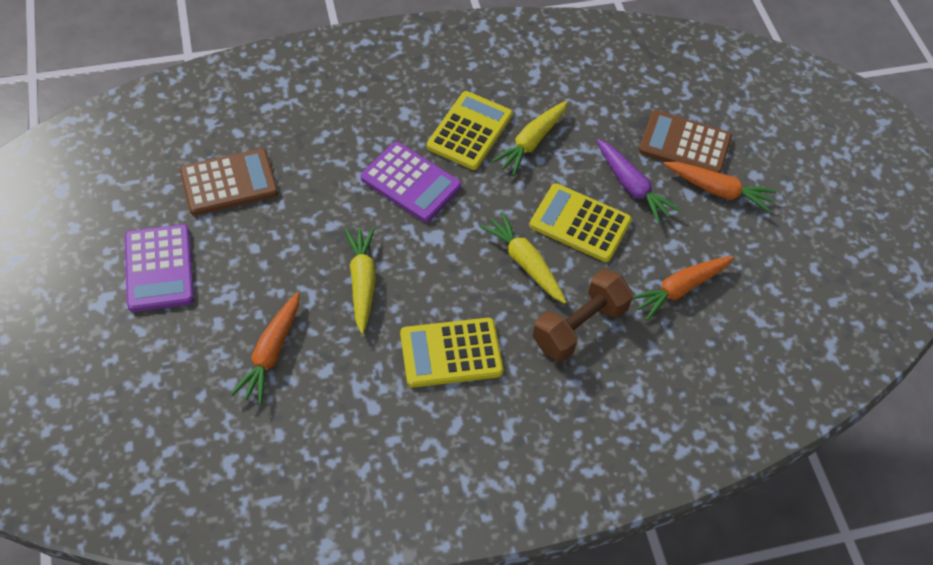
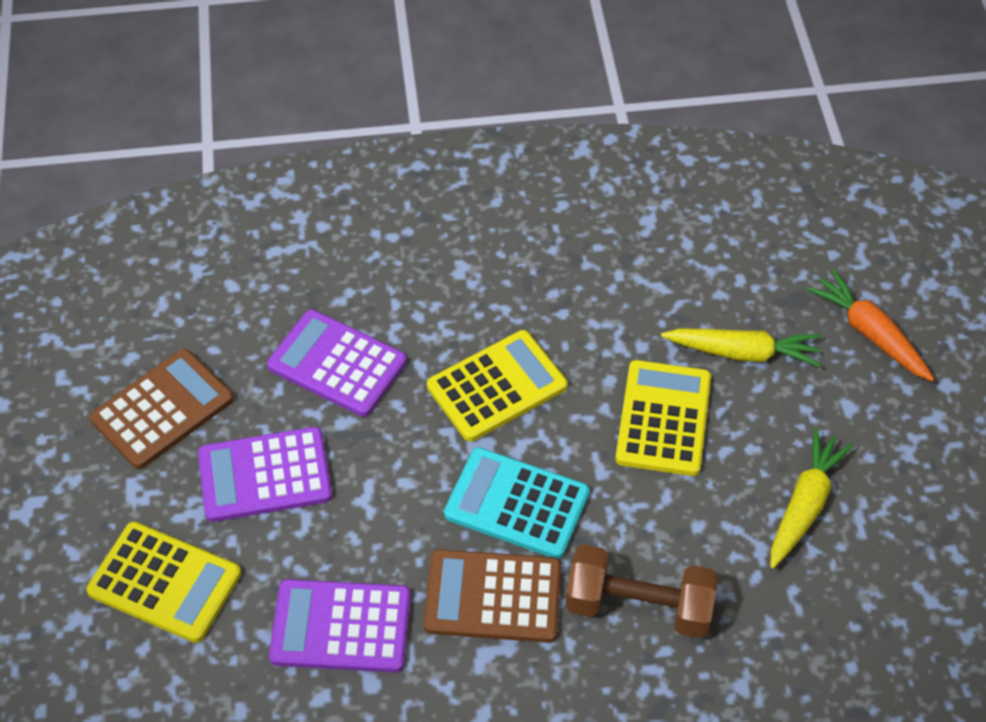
orange carrot: 3 -> 1
purple calculator: 2 -> 3
purple carrot: 1 -> 0
turquoise calculator: 0 -> 1
yellow carrot: 3 -> 2

